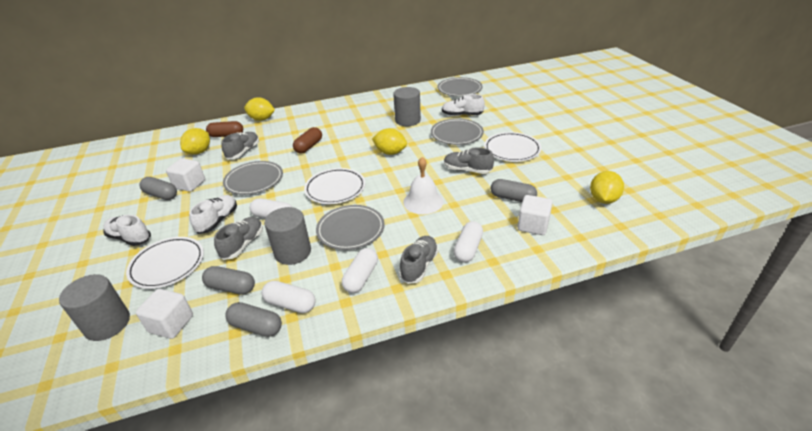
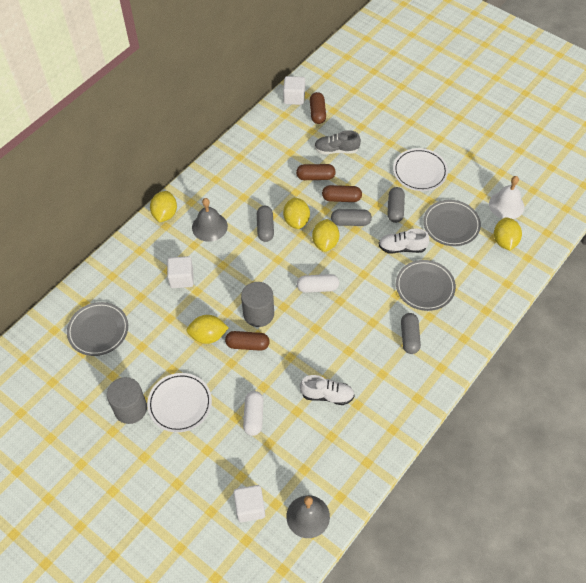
brown capsule: 2 -> 4
grey bell: 0 -> 2
grey cylinder: 3 -> 2
grey plate: 4 -> 3
grey shoe: 4 -> 1
white capsule: 4 -> 2
white plate: 3 -> 2
white shoe: 3 -> 2
yellow lemon: 4 -> 5

